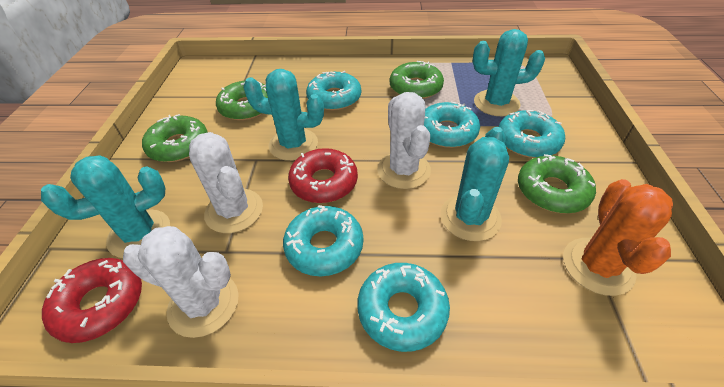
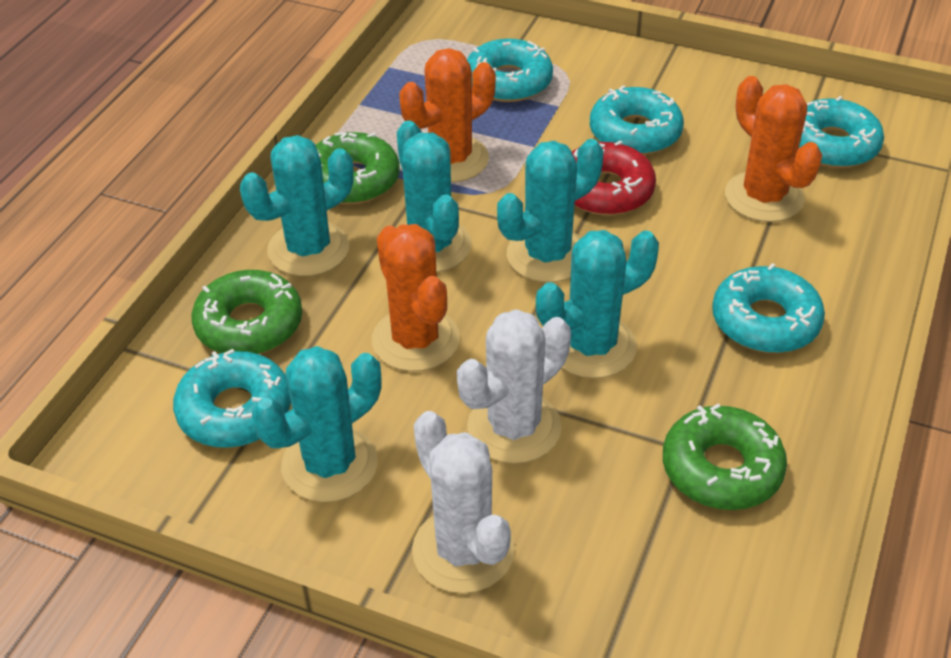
green donut: 4 -> 3
orange cactus: 1 -> 3
red donut: 2 -> 1
turquoise cactus: 4 -> 5
white cactus: 3 -> 2

